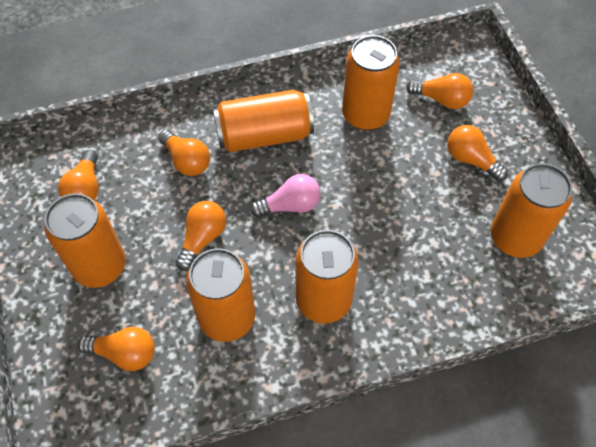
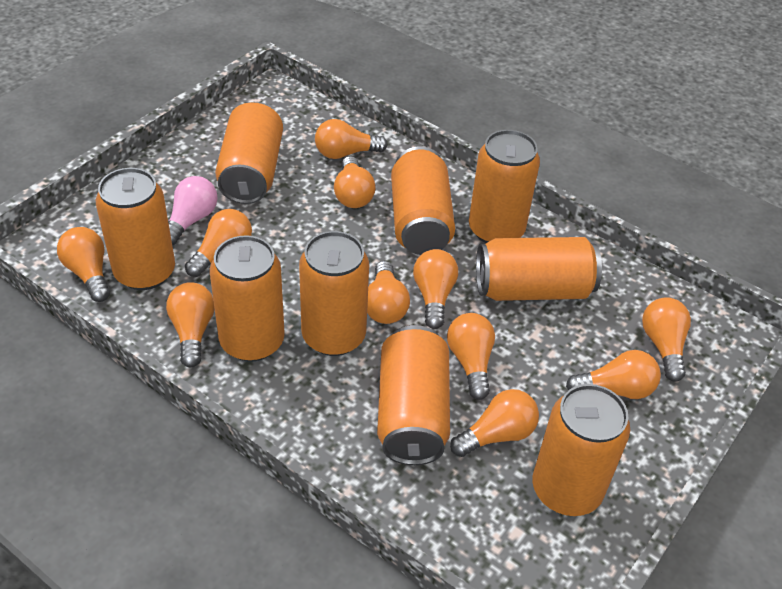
orange can: 6 -> 9
orange light bulb: 6 -> 11

